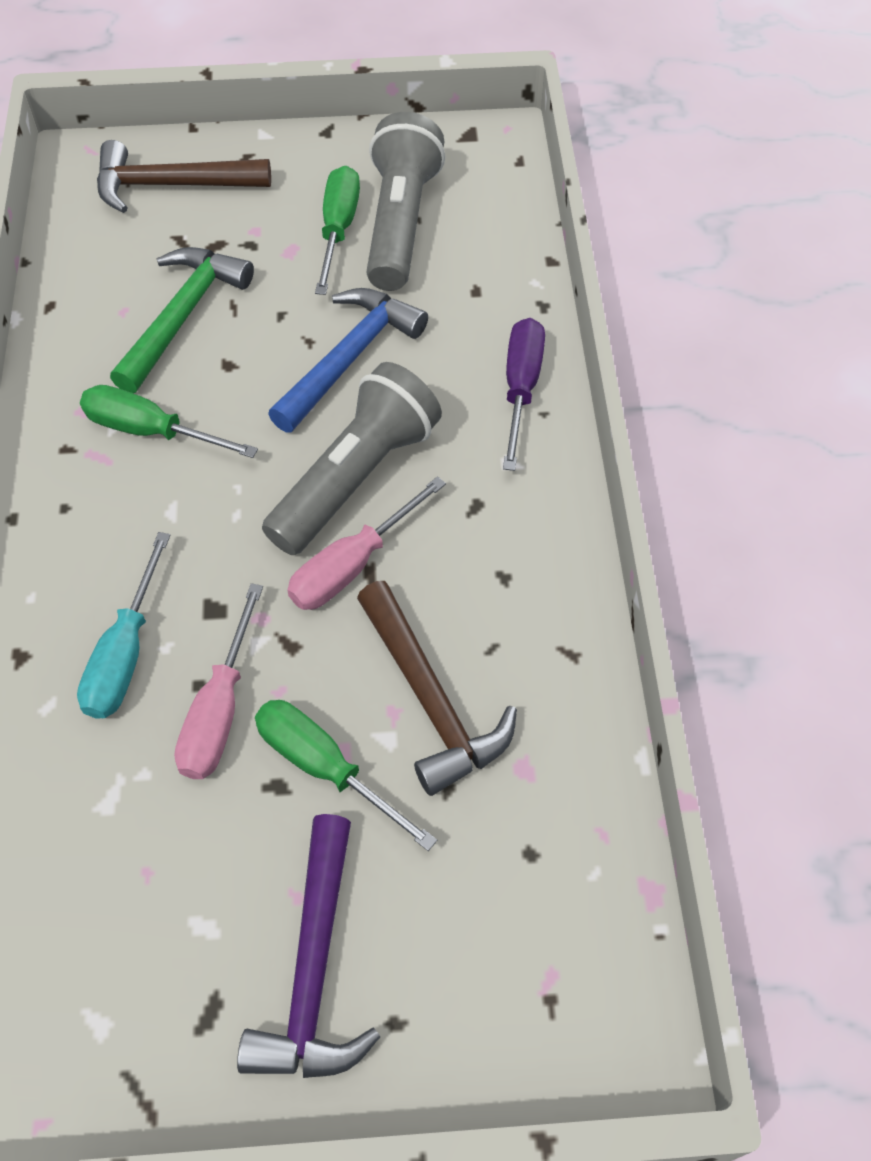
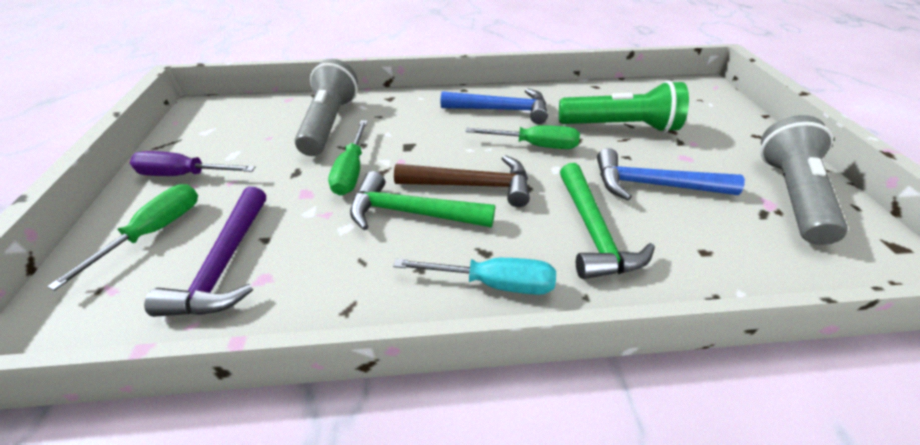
blue hammer: 1 -> 2
brown hammer: 2 -> 1
green flashlight: 0 -> 1
green hammer: 1 -> 2
pink screwdriver: 2 -> 0

